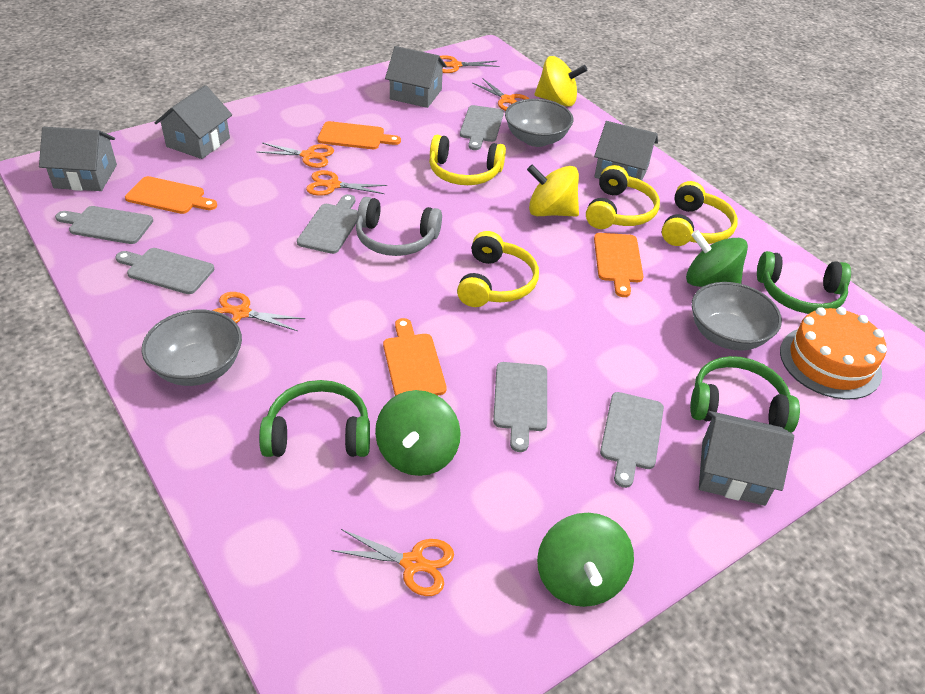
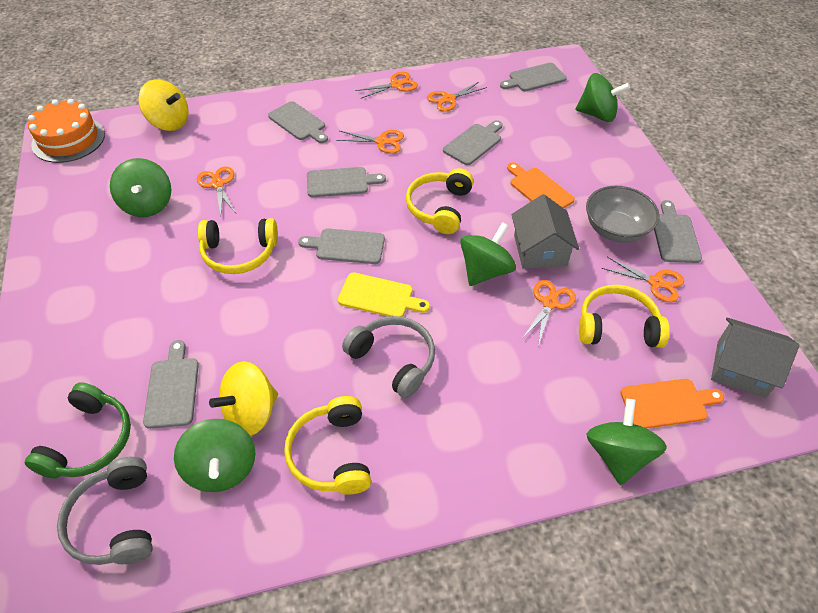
green headphones: 3 -> 1
green spinning top: 3 -> 5
grey bowl: 3 -> 1
grey cutting board: 6 -> 7
grey headphones: 1 -> 2
grey house: 5 -> 2
orange cutting board: 4 -> 2
yellow cutting board: 0 -> 1

